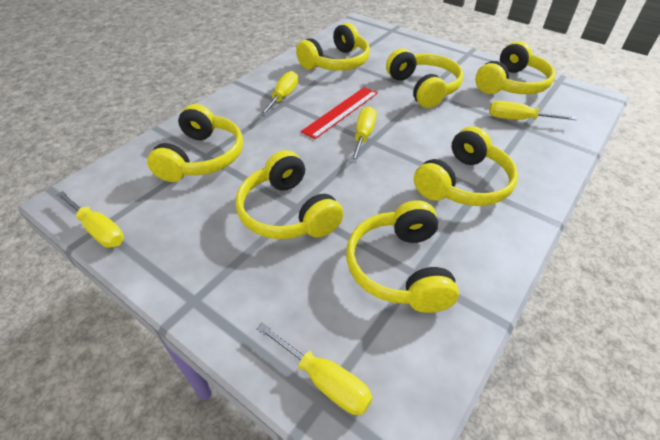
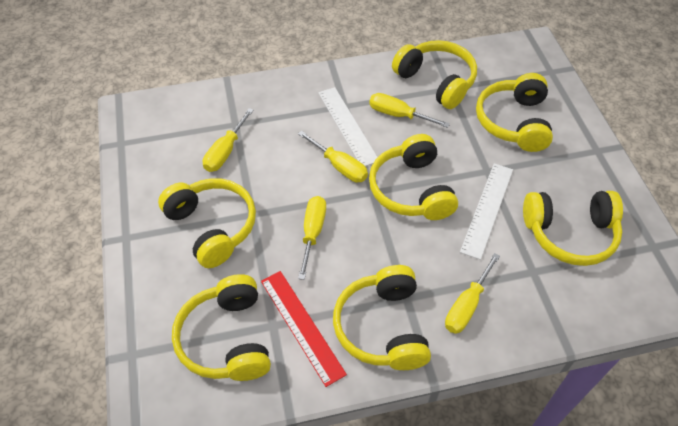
white ruler: 0 -> 2

